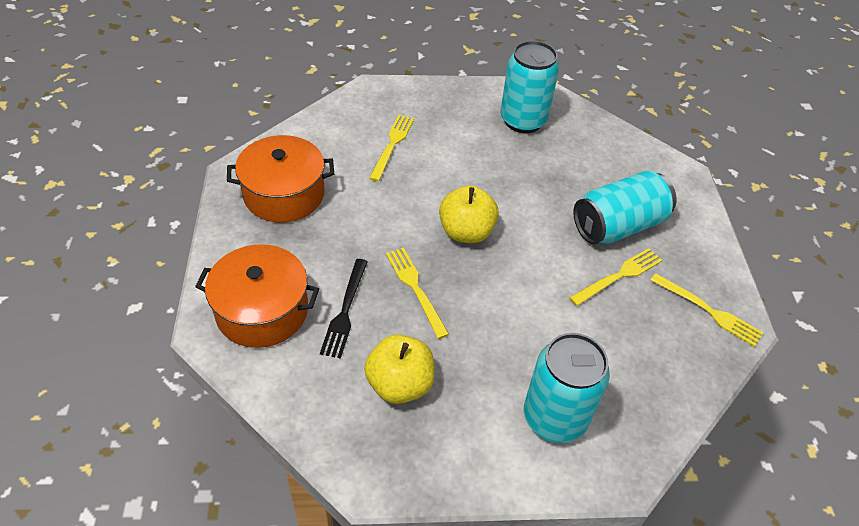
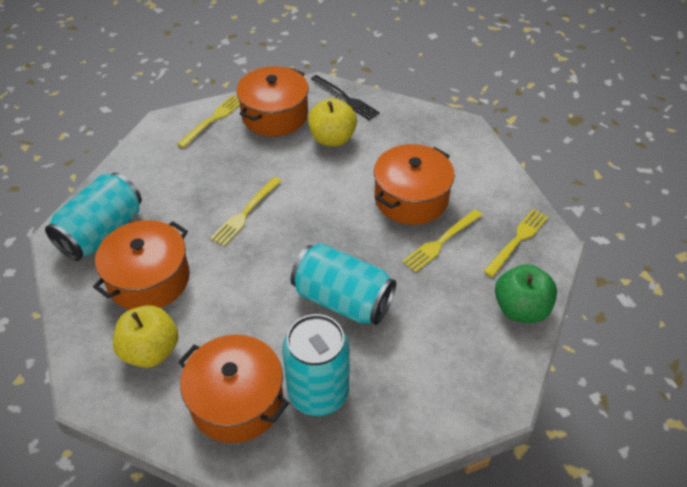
green apple: 0 -> 1
orange pot: 2 -> 4

